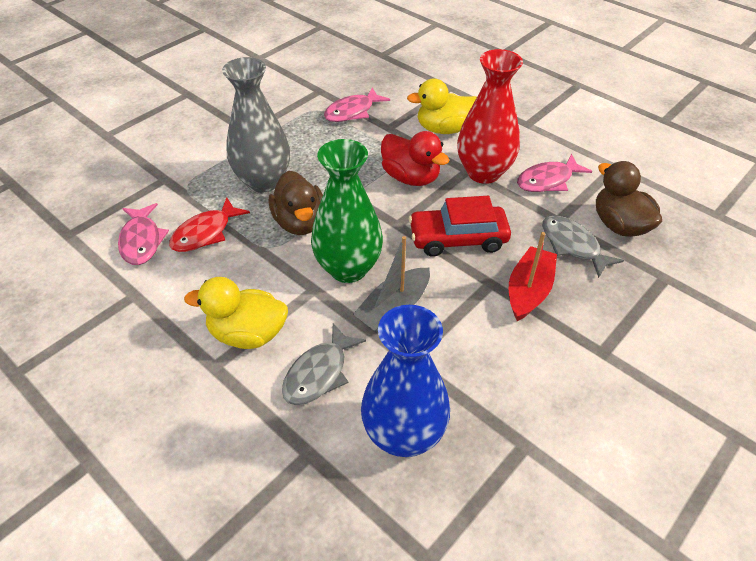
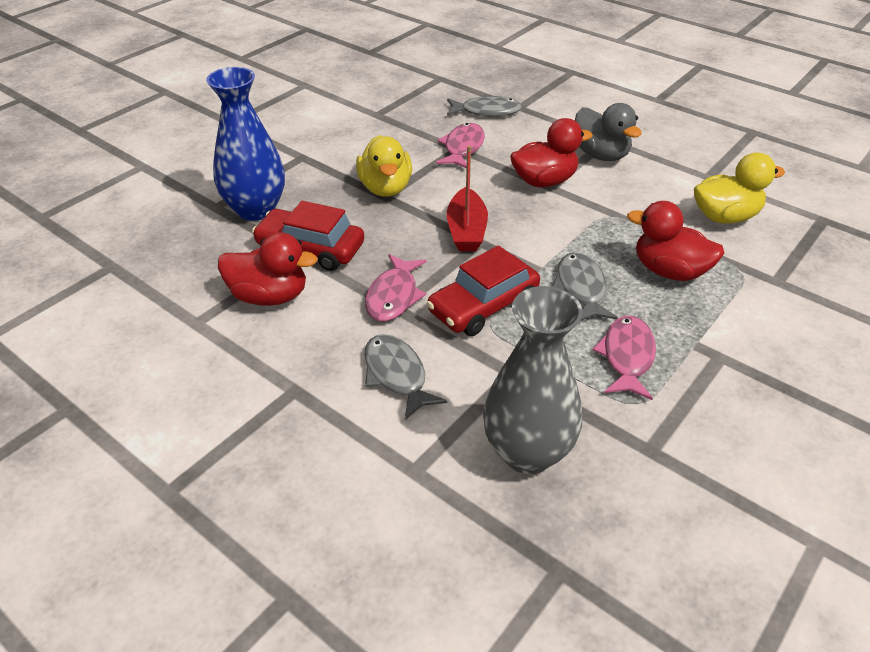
brown duck: 2 -> 0
green vase: 1 -> 0
grey boat: 1 -> 0
grey duck: 0 -> 1
grey fish: 2 -> 3
red car: 1 -> 2
red duck: 1 -> 3
red fish: 1 -> 0
red vase: 1 -> 0

